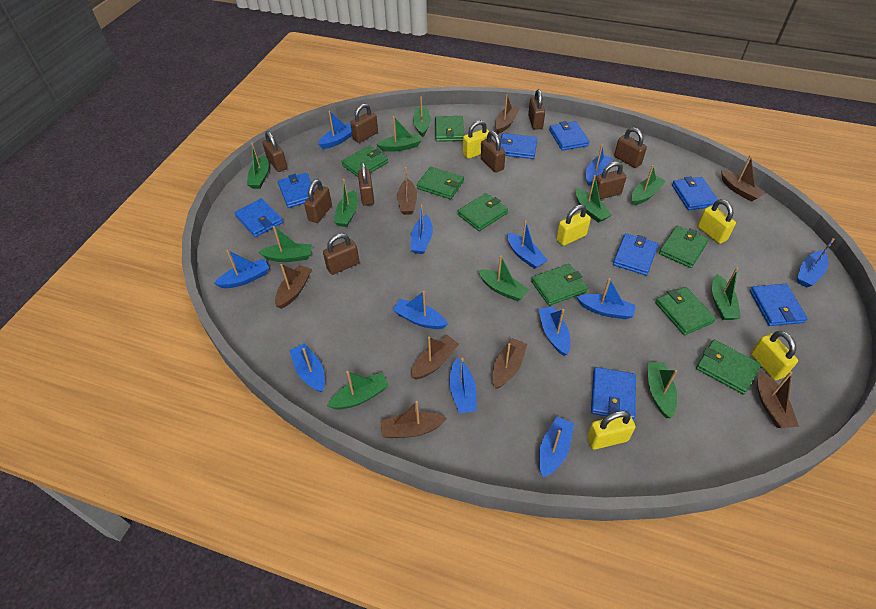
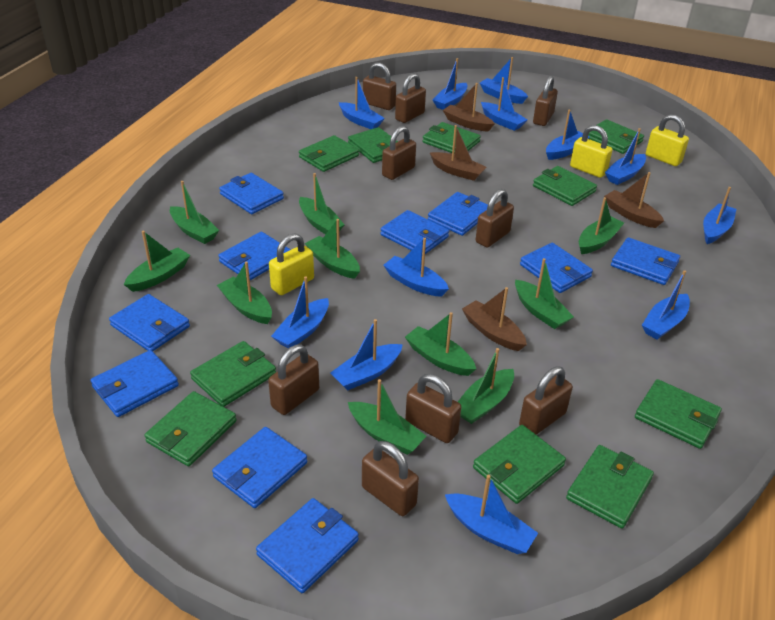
blue wallet: 8 -> 10
brown boat: 8 -> 4
green boat: 11 -> 10
green wallet: 8 -> 10
yellow padlock: 5 -> 3

